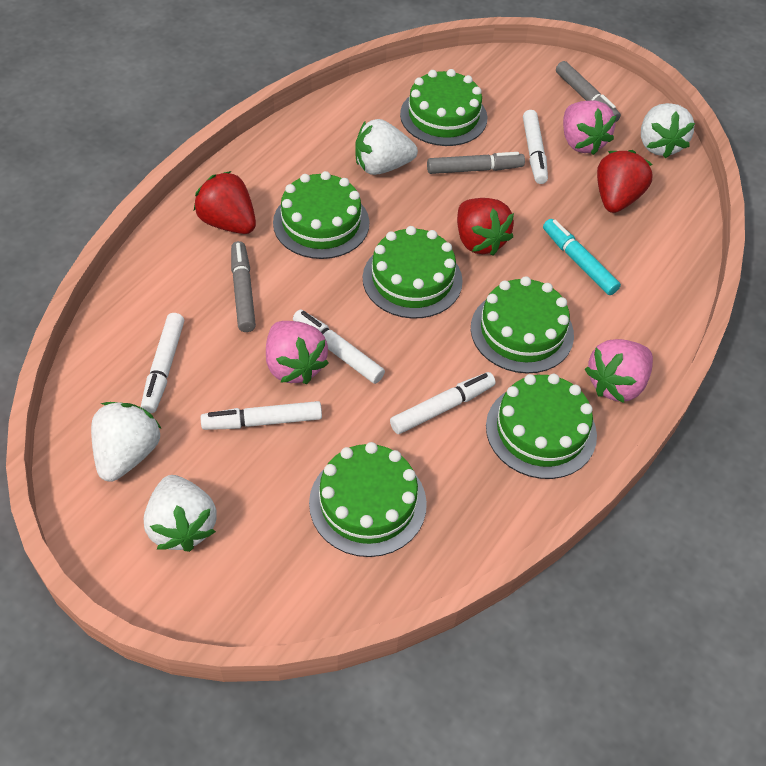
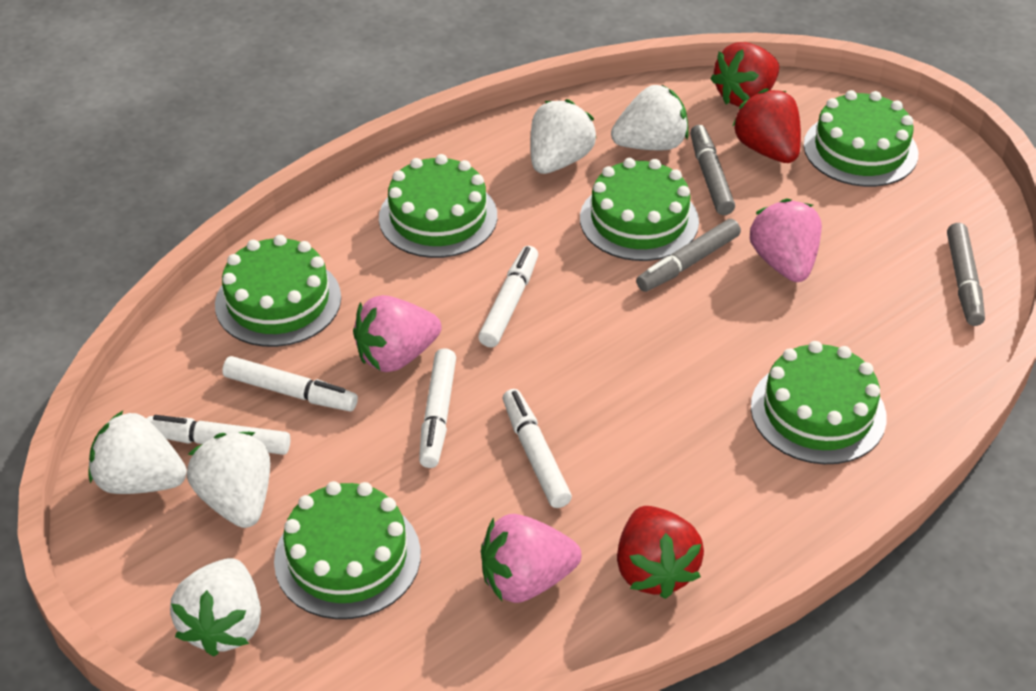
turquoise marker: 1 -> 0
white strawberry: 4 -> 5

